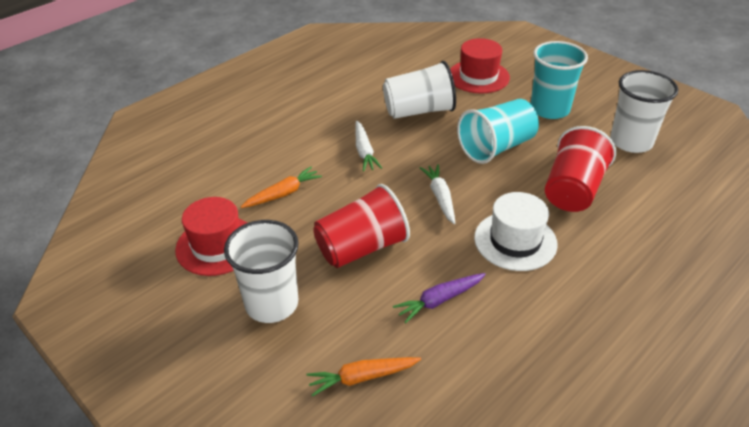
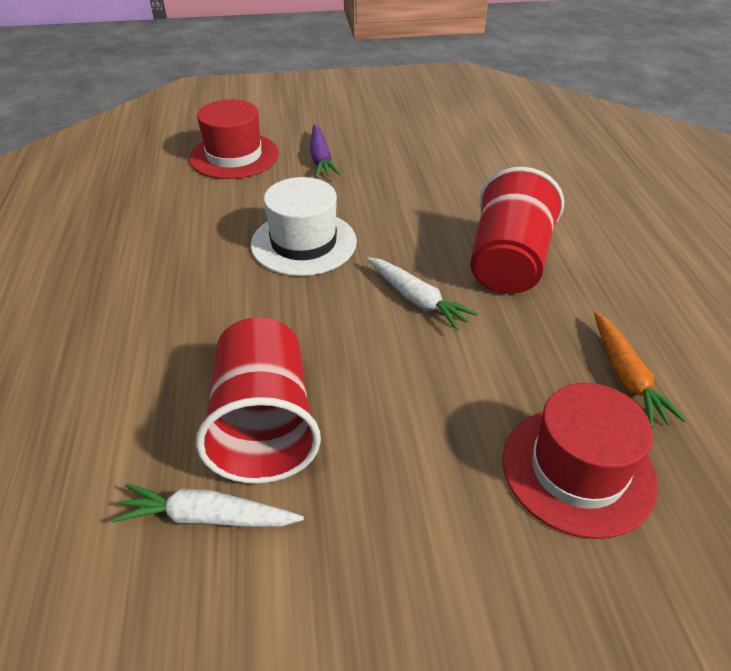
orange carrot: 2 -> 1
turquoise cup: 2 -> 0
white cup: 3 -> 0

